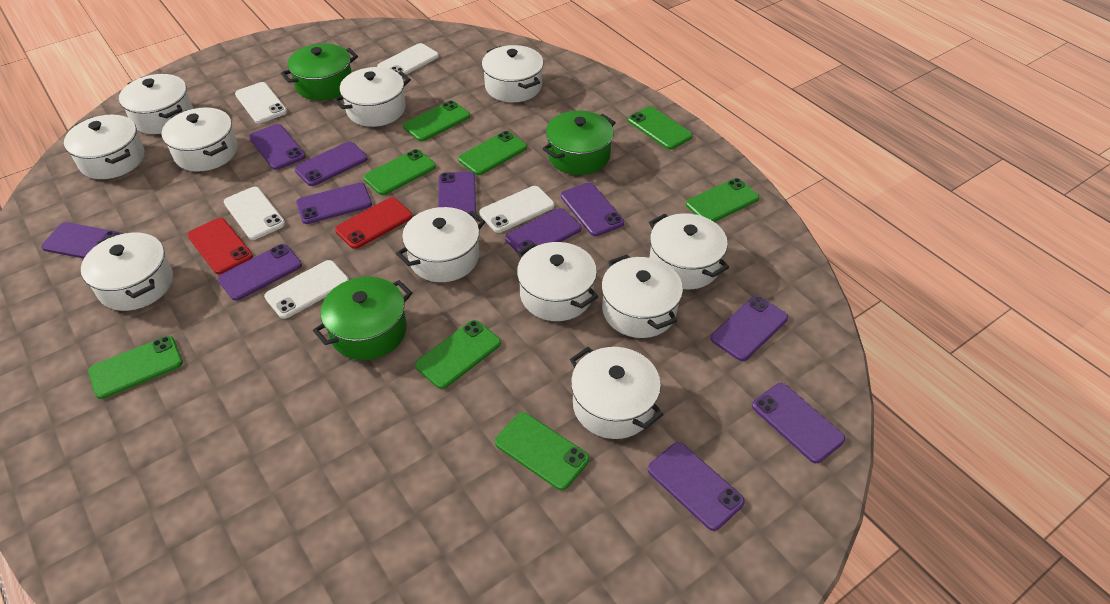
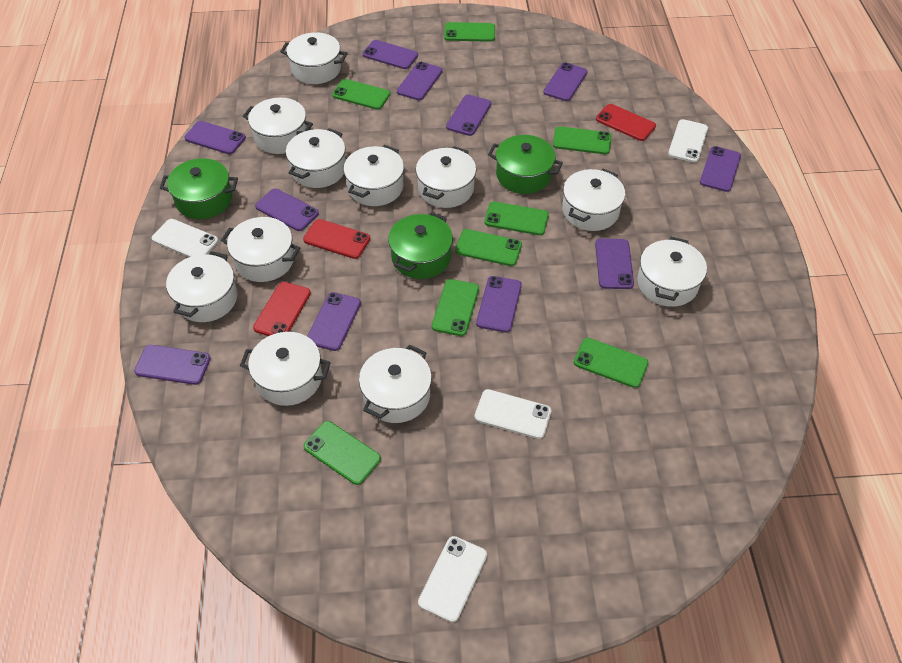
red phone: 2 -> 3
white phone: 5 -> 4

